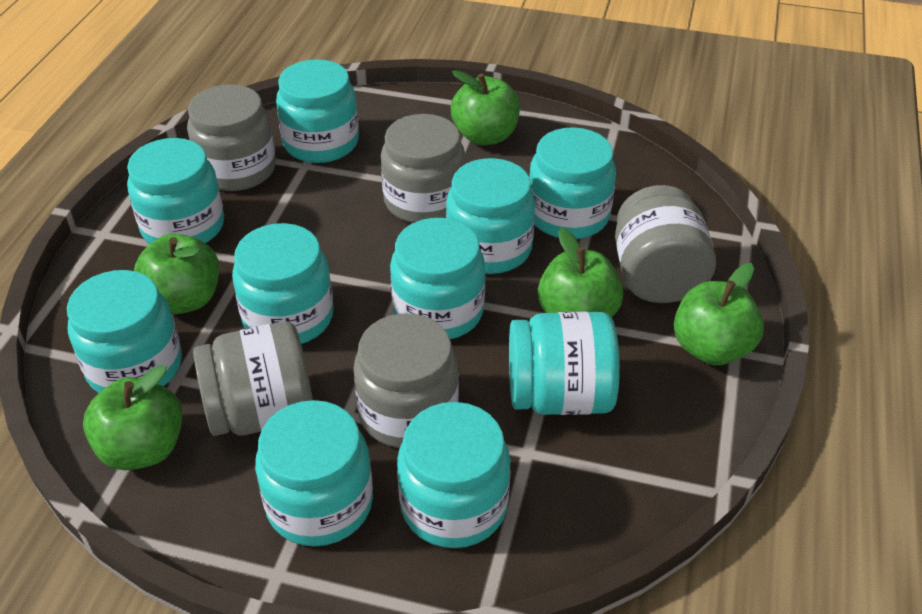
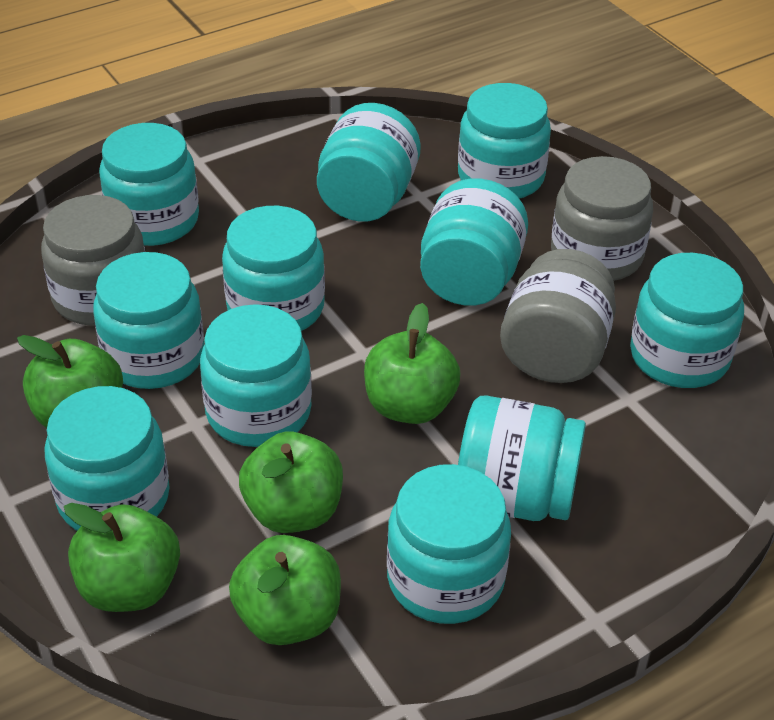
grey jar: 5 -> 3
turquoise jar: 10 -> 11

